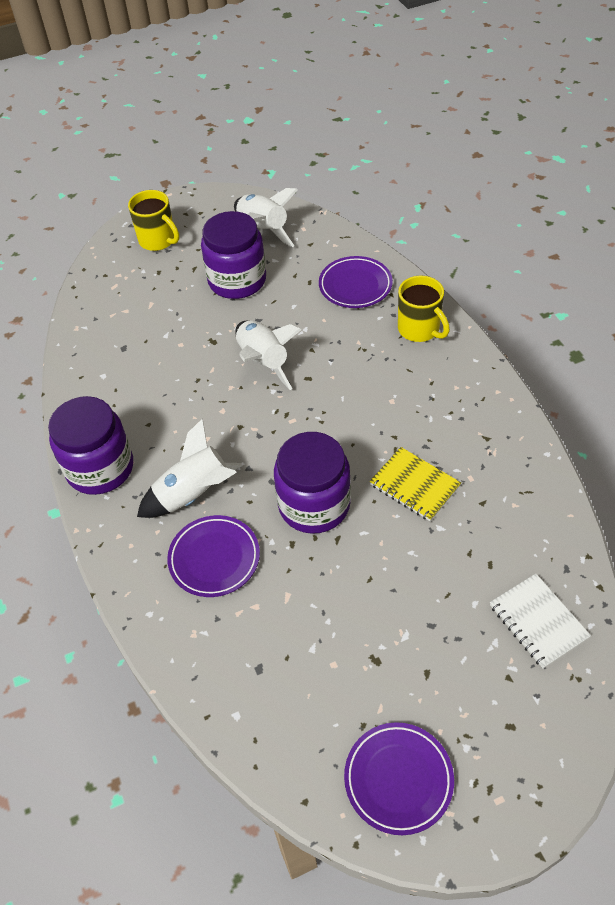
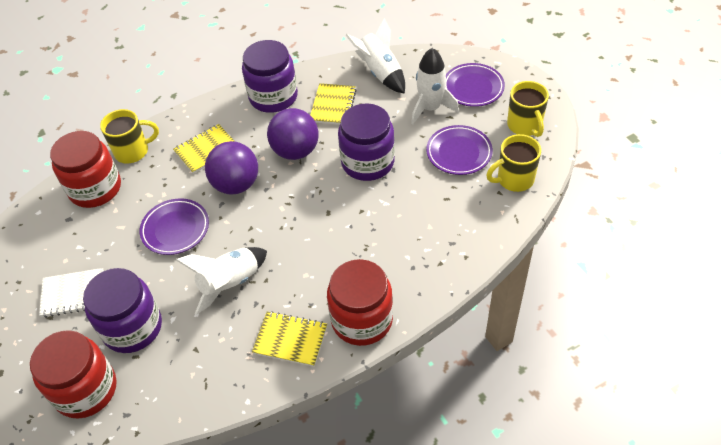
purple ball: 0 -> 2
red jar: 0 -> 3
yellow mug: 2 -> 3
yellow notebook: 1 -> 3

